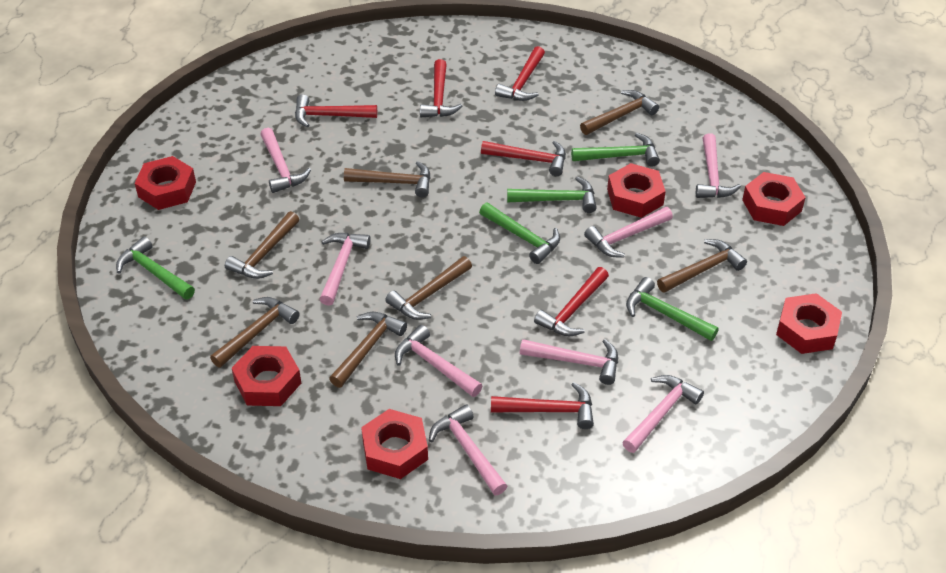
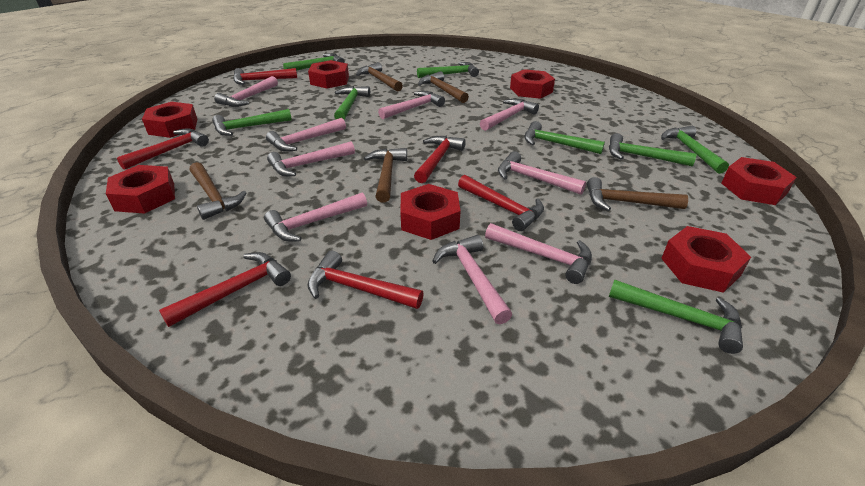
brown hammer: 7 -> 5
green hammer: 5 -> 8
pink hammer: 8 -> 9
red nut: 6 -> 7

